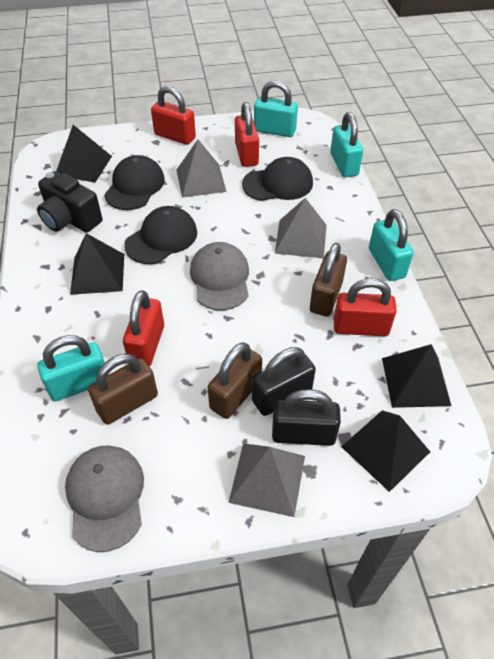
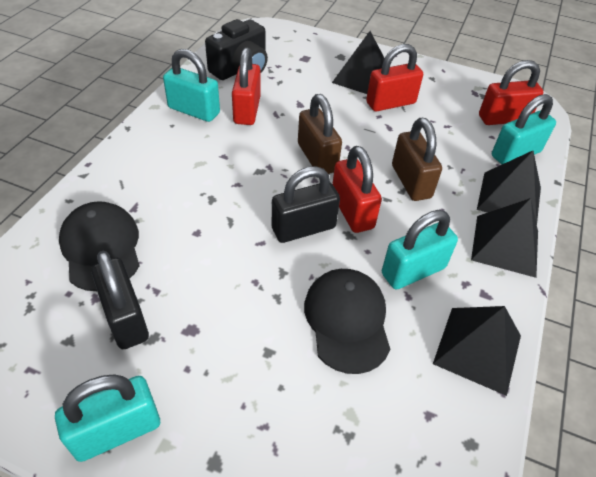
black cap: 3 -> 2
brown padlock: 3 -> 2
grey cap: 2 -> 0
grey pyramid: 3 -> 0

